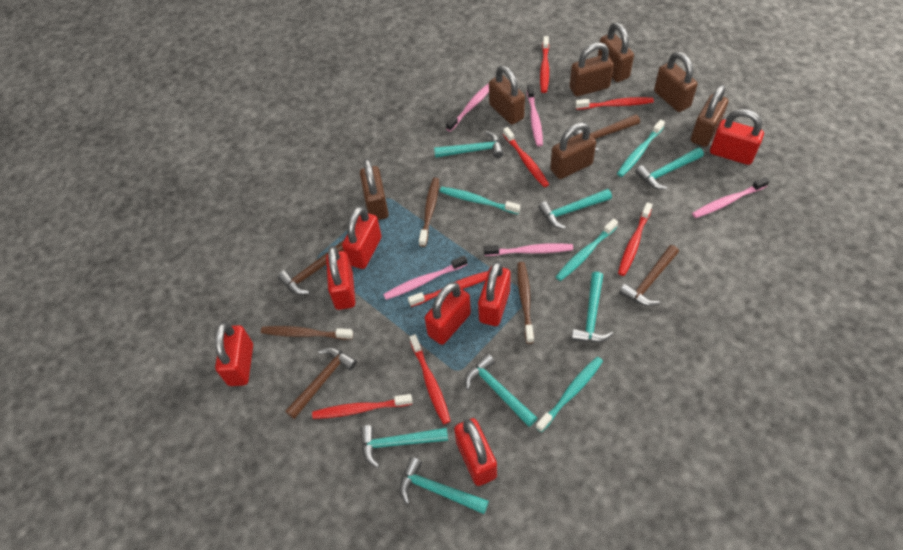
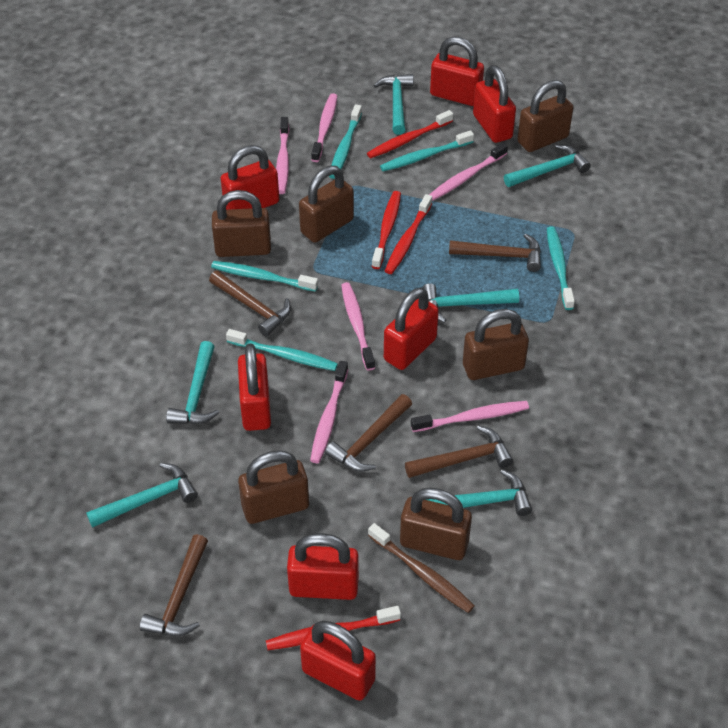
brown hammer: 4 -> 5
brown padlock: 7 -> 6
brown toothbrush: 3 -> 1
pink toothbrush: 5 -> 6
red toothbrush: 7 -> 4
turquoise hammer: 7 -> 6
turquoise toothbrush: 4 -> 5

